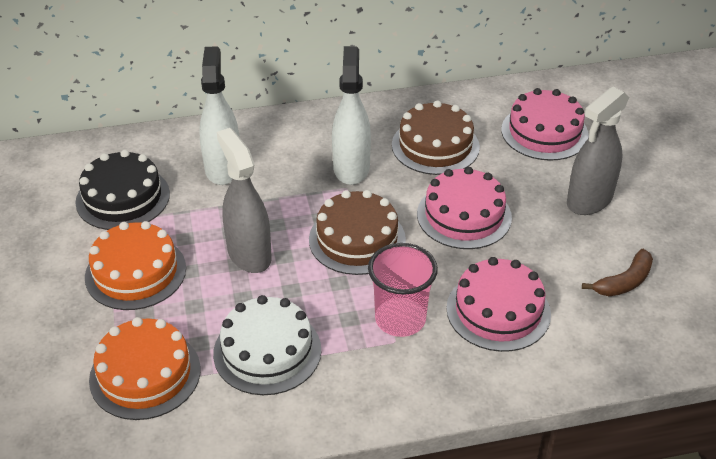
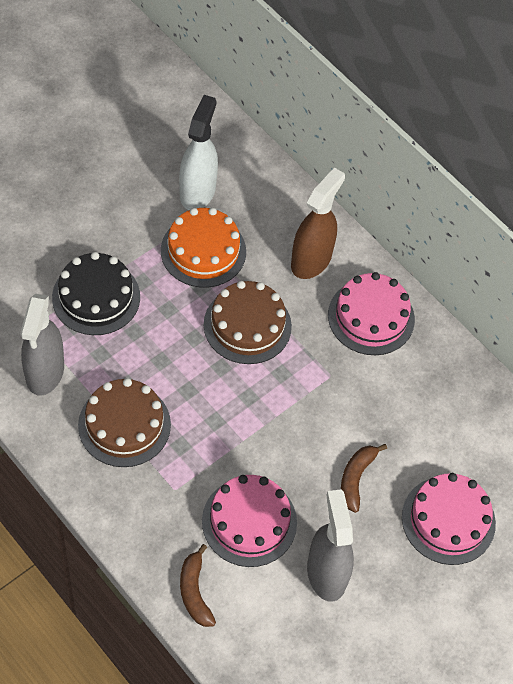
brown banana: 1 -> 2
brown spray bottle: 0 -> 1
orange cake: 2 -> 1
pink cup: 1 -> 0
white cake: 1 -> 0
white spray bottle: 2 -> 1

